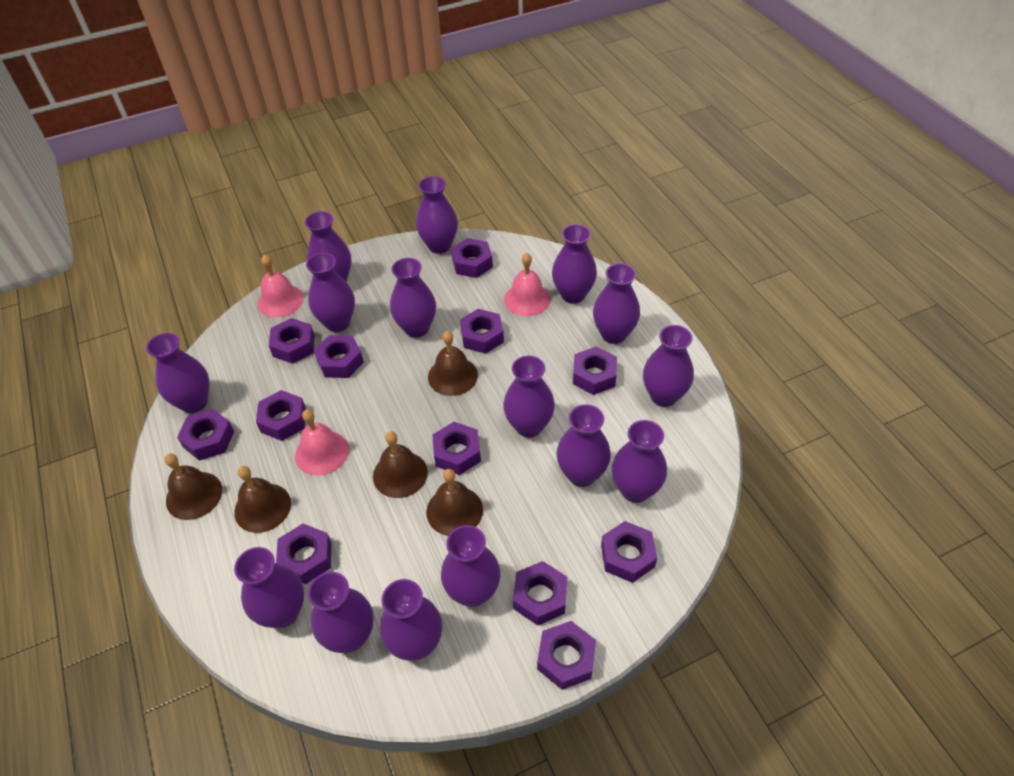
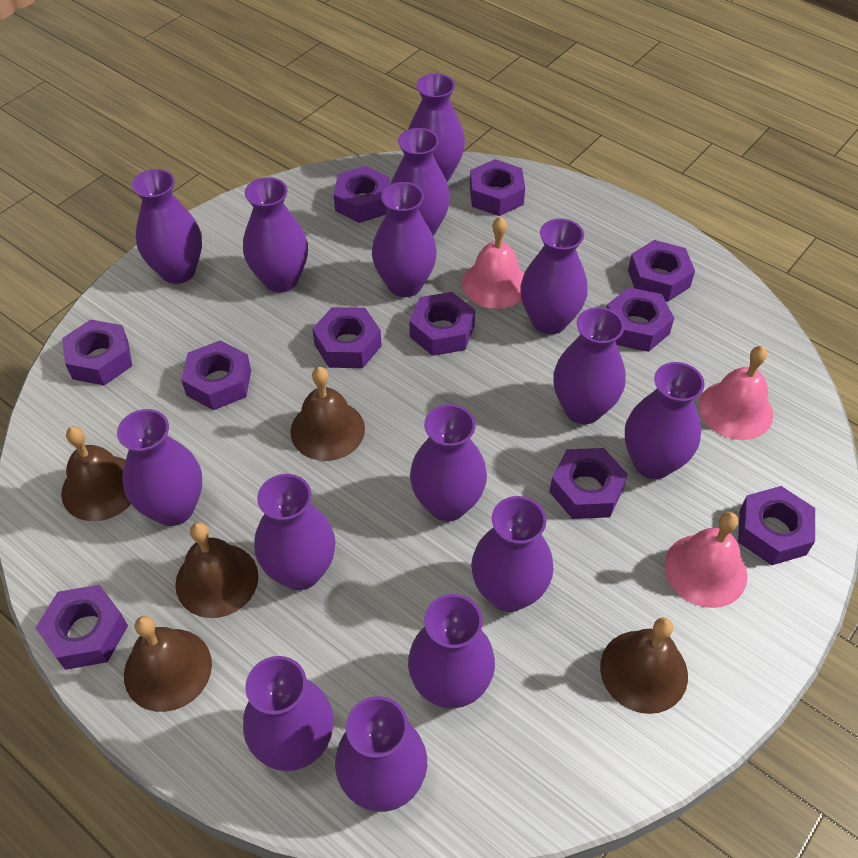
purple nut: 12 -> 11

